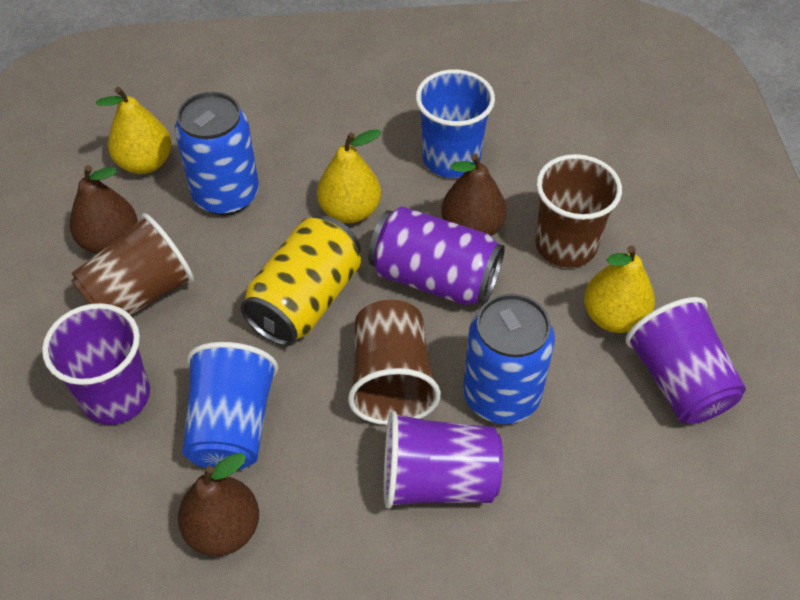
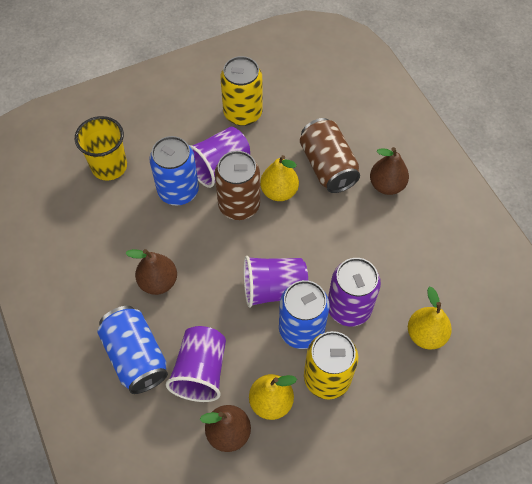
blue can: 2 -> 3
blue cup: 2 -> 0
brown can: 0 -> 2
brown cup: 3 -> 0
yellow can: 1 -> 2
yellow cup: 0 -> 1

